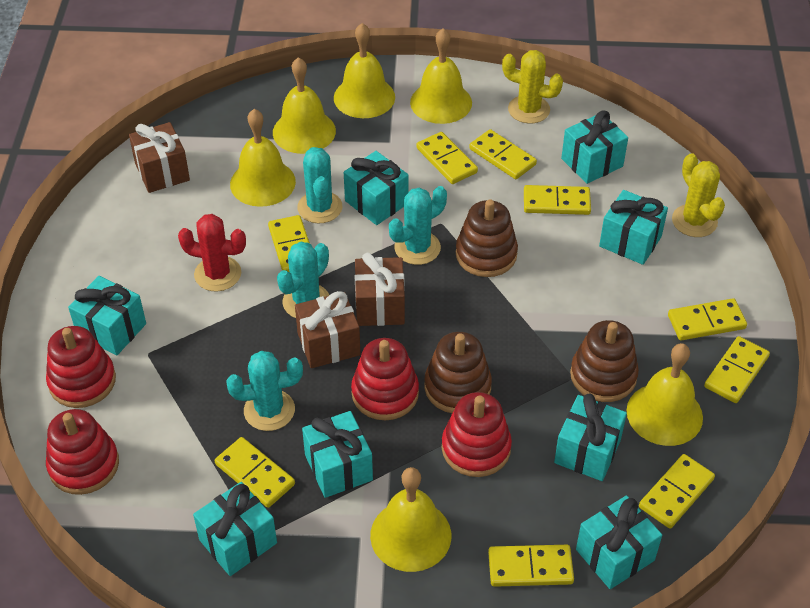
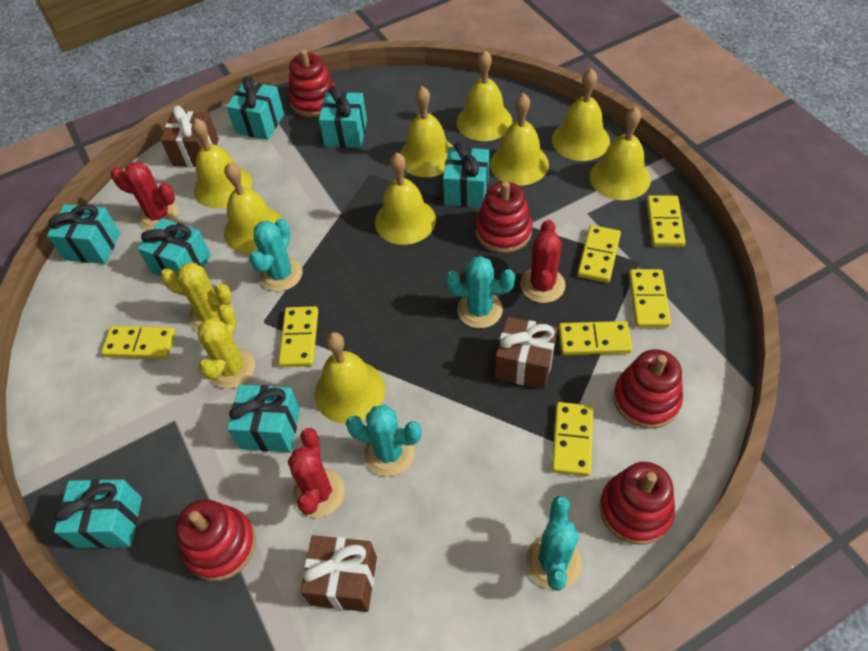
brown stacking toy: 3 -> 0
red cactus: 1 -> 3
red stacking toy: 4 -> 5
turquoise gift: 8 -> 7
yellow bell: 6 -> 9
yellow domino: 9 -> 7

